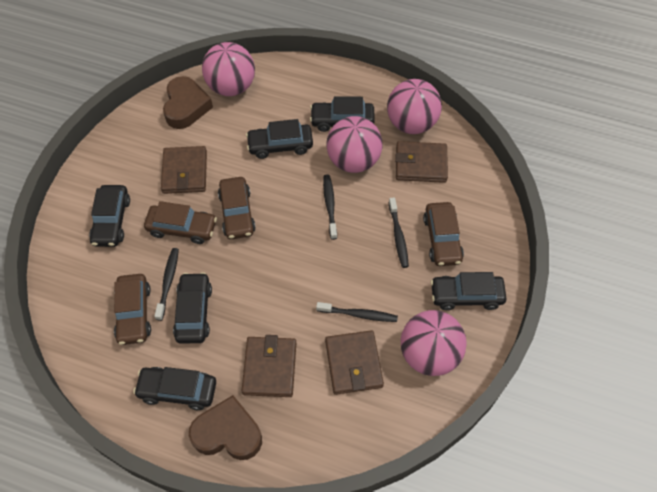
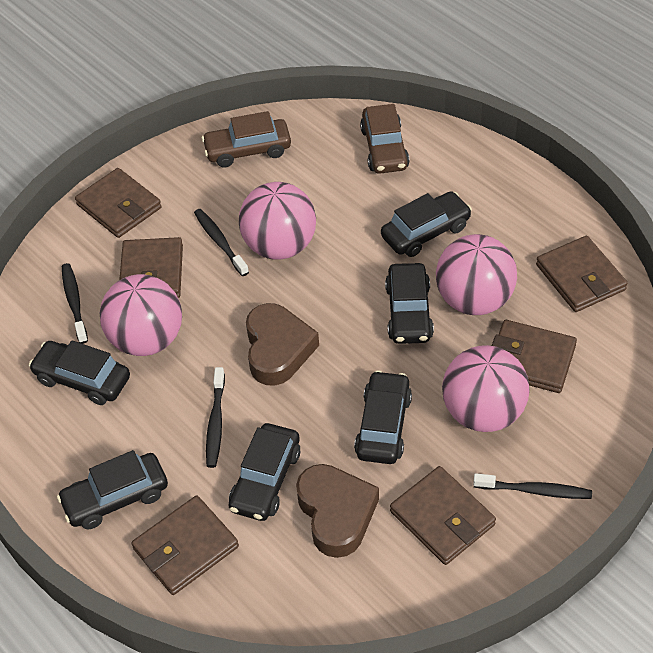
brown car: 4 -> 2
brown wallet: 4 -> 6

